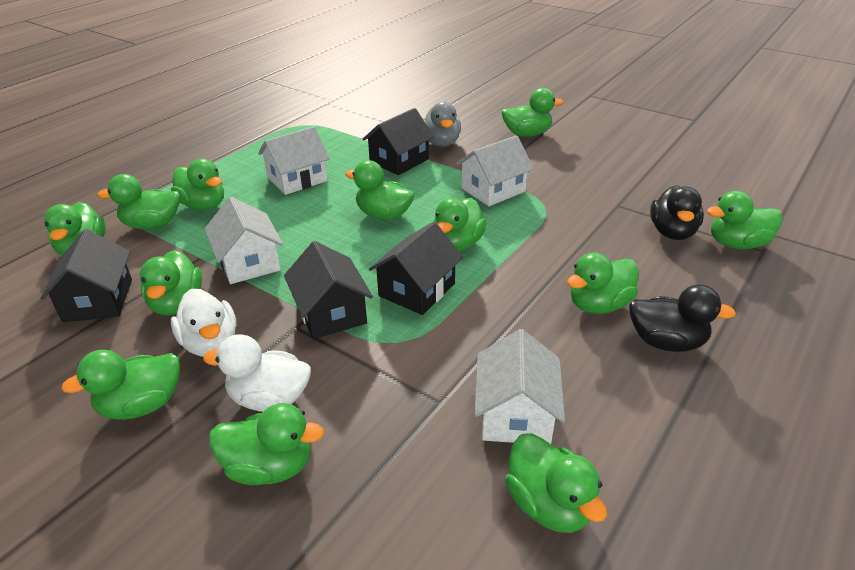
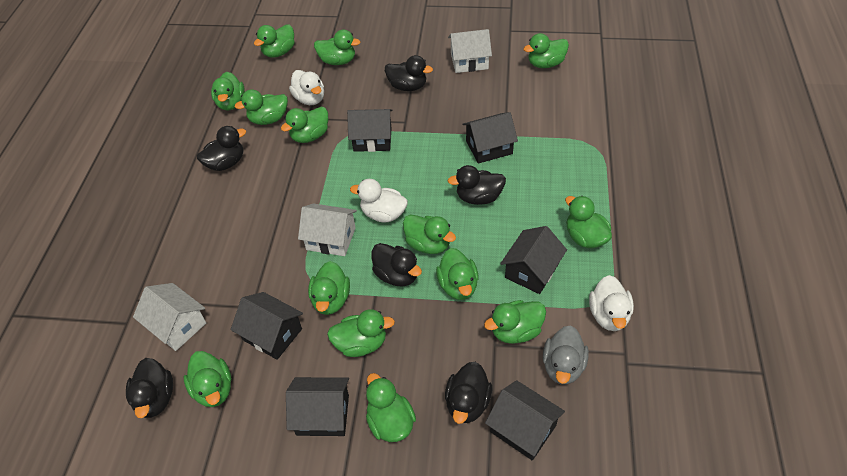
black duck: 2 -> 6
black house: 4 -> 6
green duck: 12 -> 14
white duck: 2 -> 3
white house: 4 -> 3

